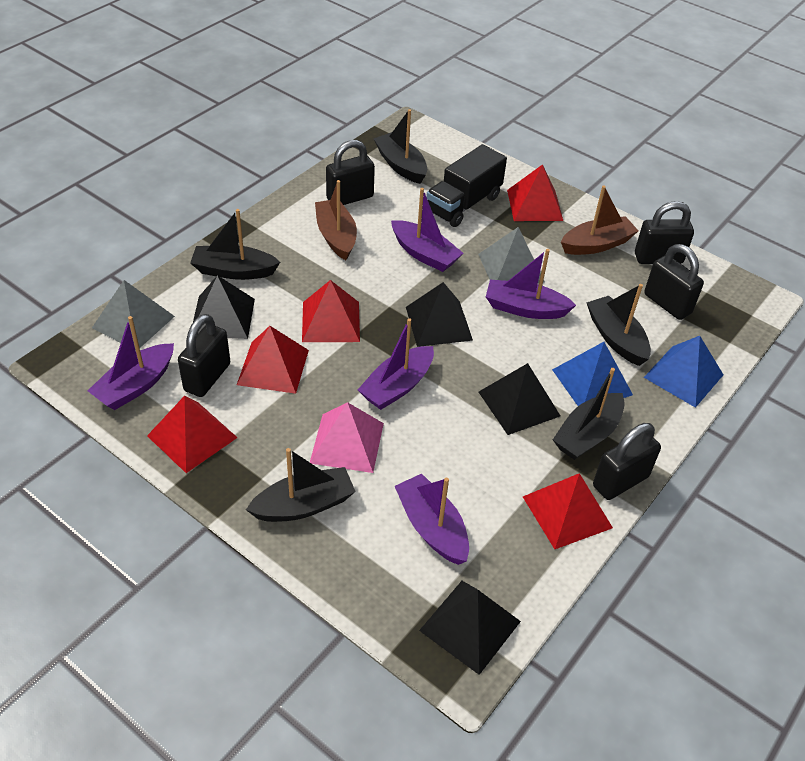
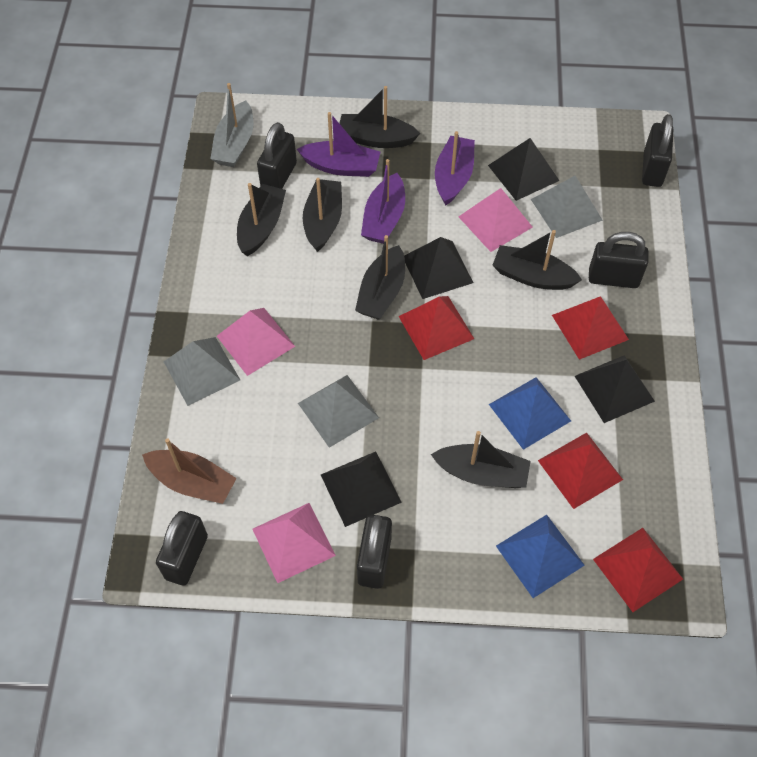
black boat: 5 -> 6
black truck: 1 -> 0
brown boat: 2 -> 1
grey boat: 0 -> 1
grey pyramid: 2 -> 3
pink pyramid: 1 -> 3
purple boat: 5 -> 3
red pyramid: 5 -> 4

